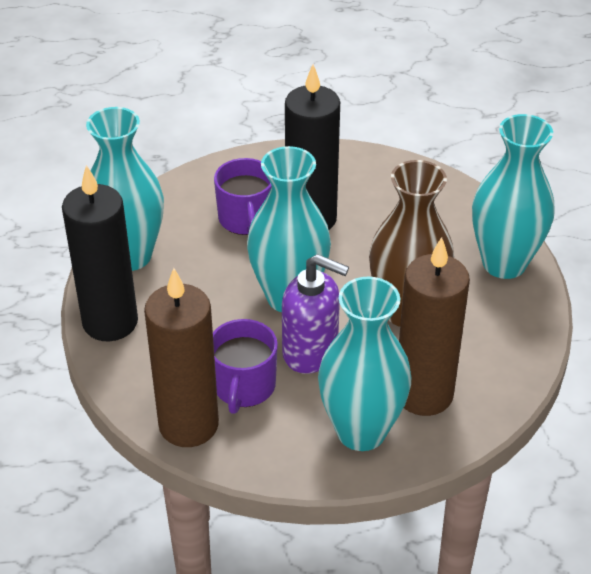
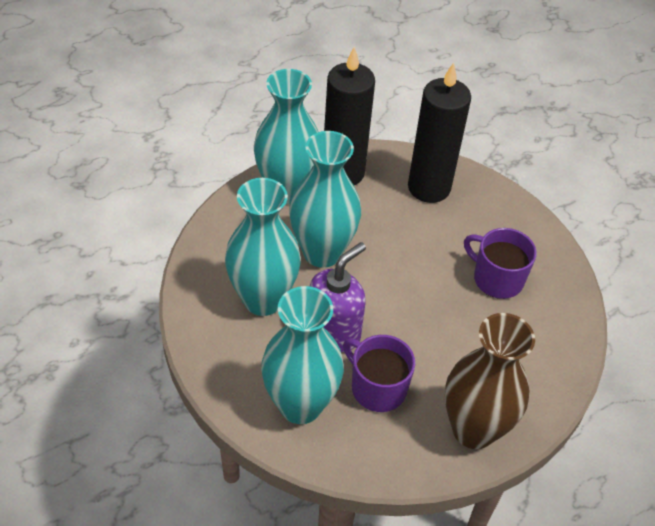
brown candle: 2 -> 0

